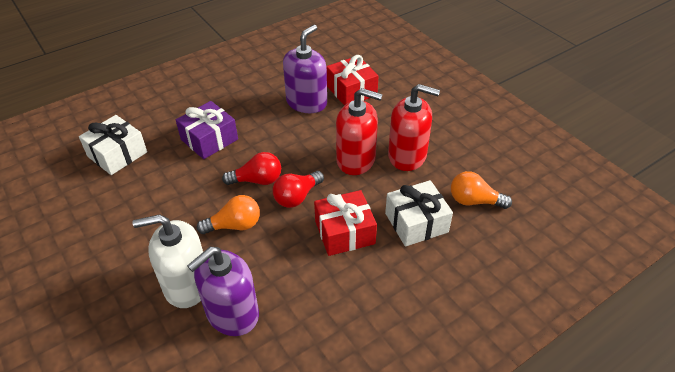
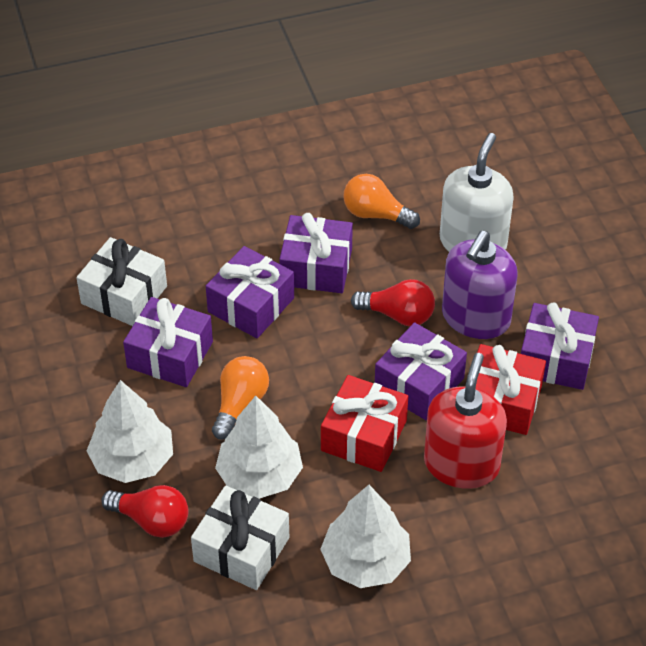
purple gift: 1 -> 5
purple soap dispenser: 2 -> 1
red soap dispenser: 2 -> 1
white tree: 0 -> 3

